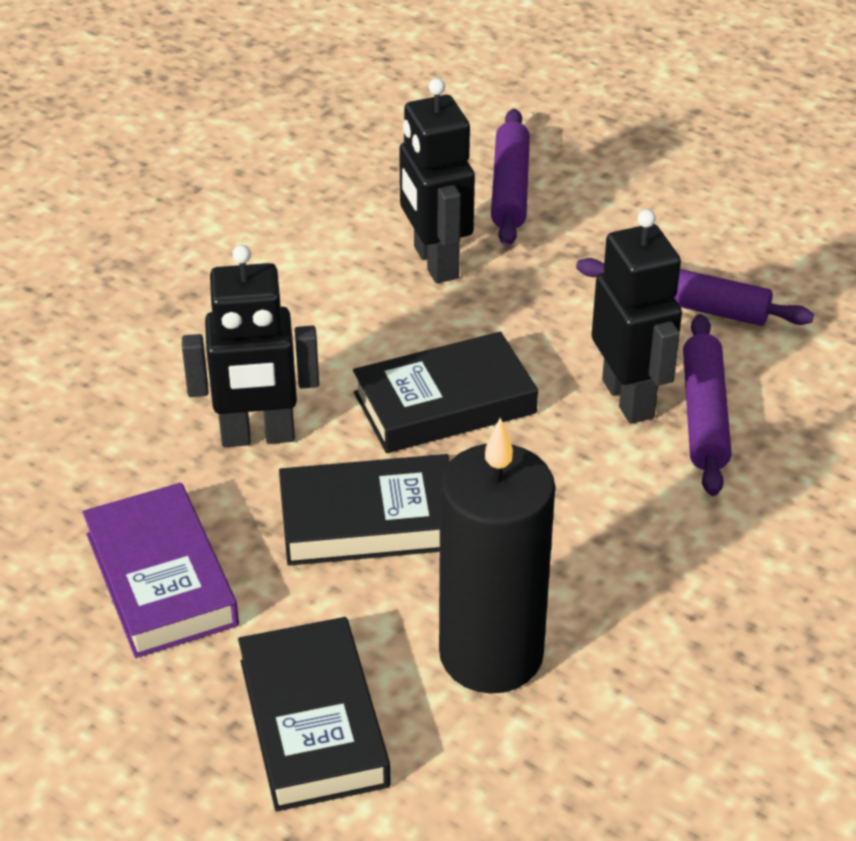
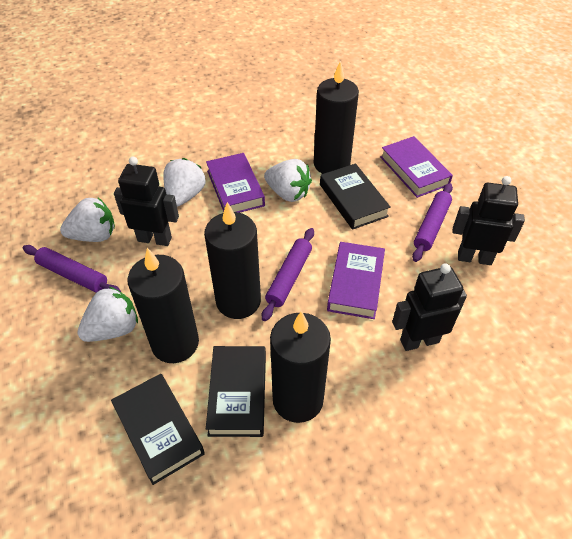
black candle: 1 -> 4
purple book: 1 -> 3
white strawberry: 0 -> 4

